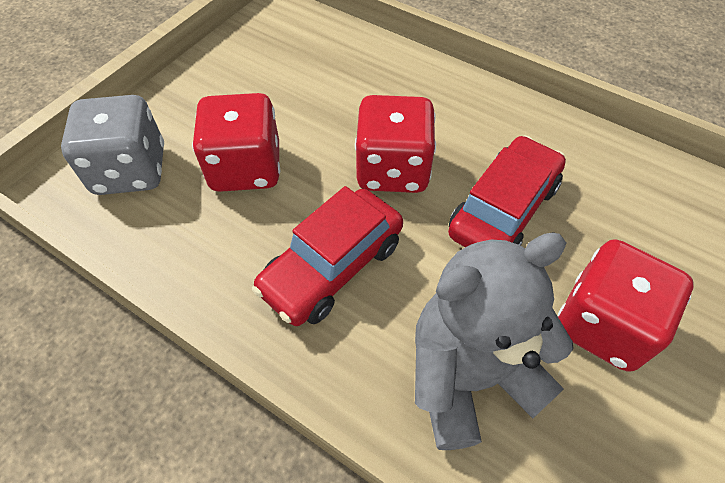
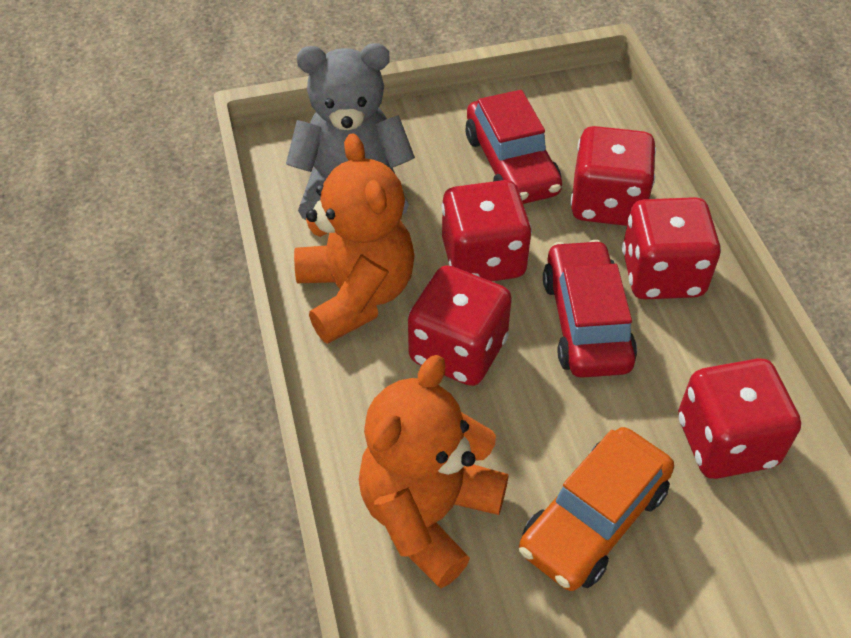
grey dice: 1 -> 0
orange car: 0 -> 1
orange teddy bear: 0 -> 2
red dice: 3 -> 5

